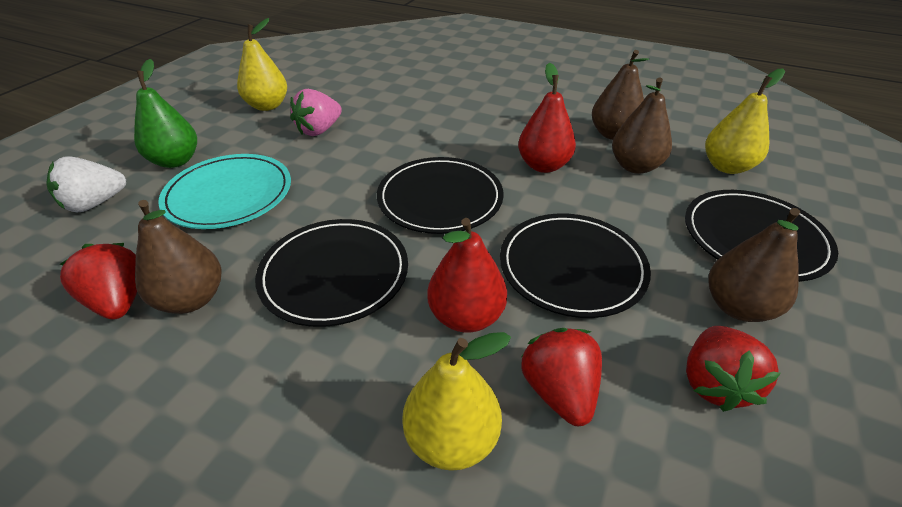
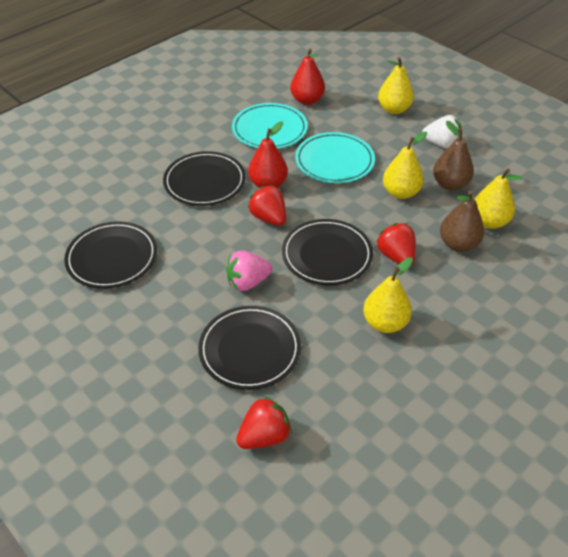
brown pear: 4 -> 2
green pear: 1 -> 0
turquoise plate: 1 -> 2
yellow pear: 3 -> 4

